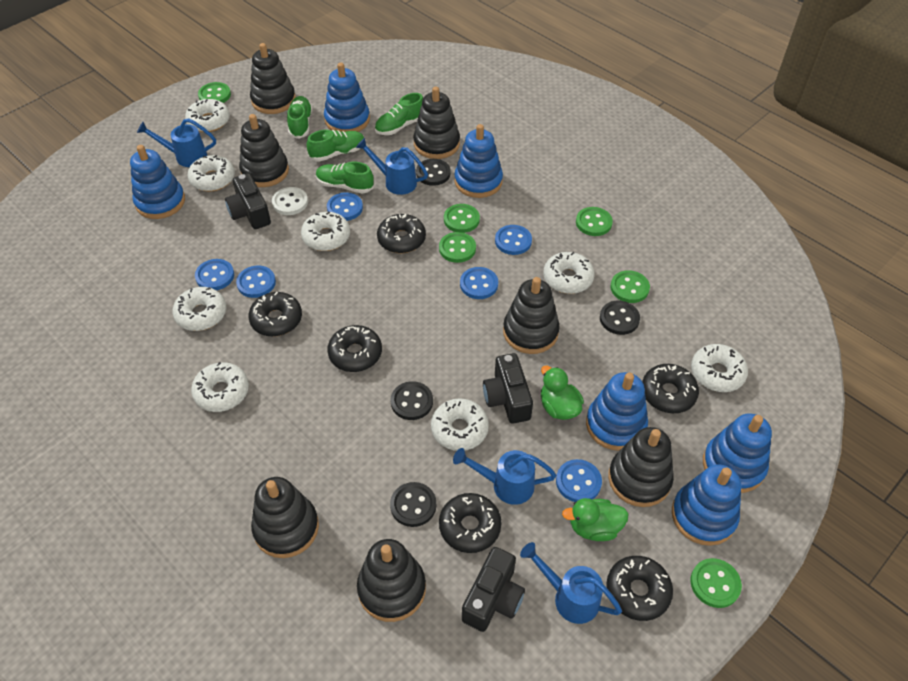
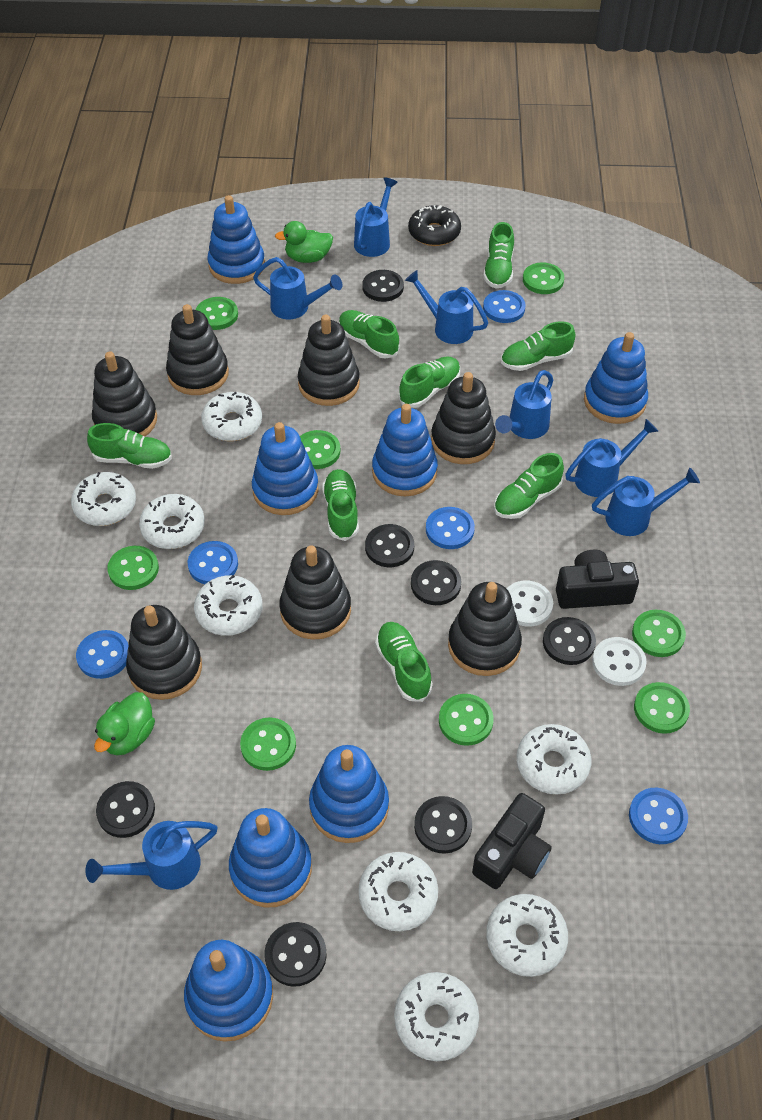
black button: 4 -> 7
black camera: 3 -> 2
black donut: 6 -> 1
blue button: 6 -> 5
blue stacking toy: 6 -> 7
blue watering can: 4 -> 7
green button: 6 -> 8
green shoe: 4 -> 8
white button: 1 -> 2

